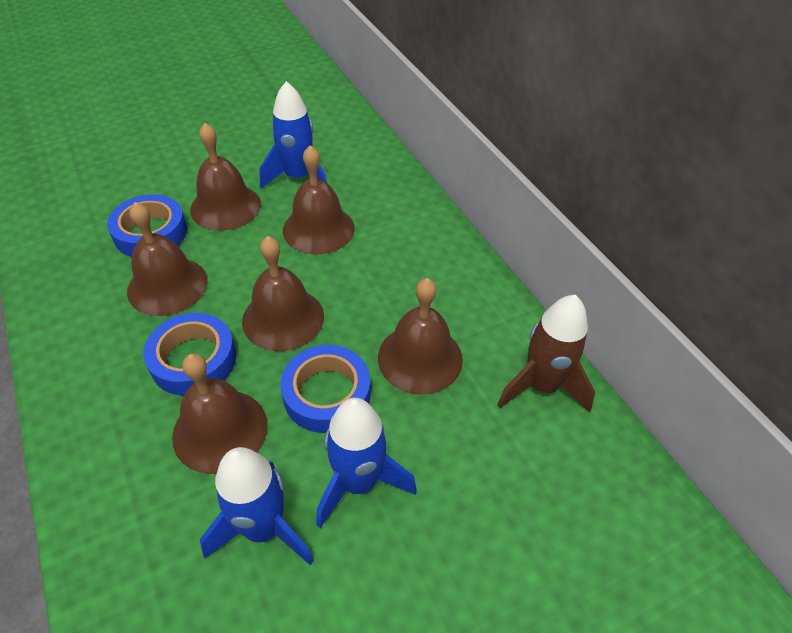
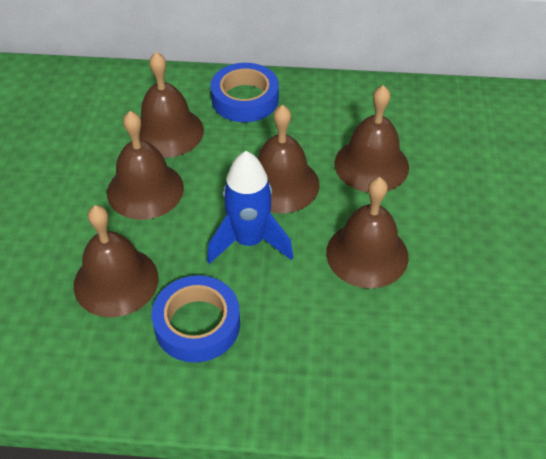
blue rocket: 3 -> 1
blue tape: 3 -> 2
brown rocket: 1 -> 0

